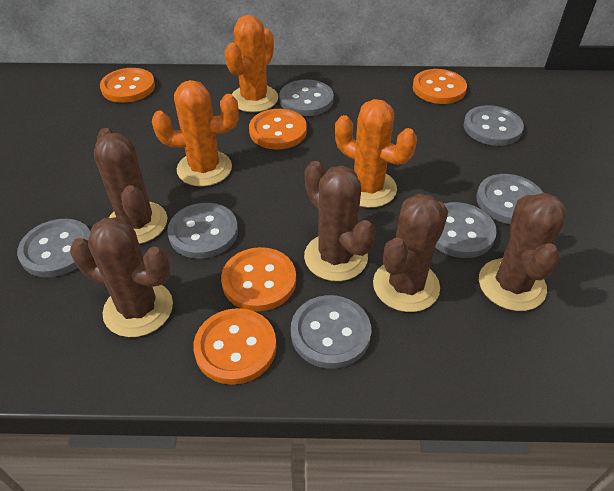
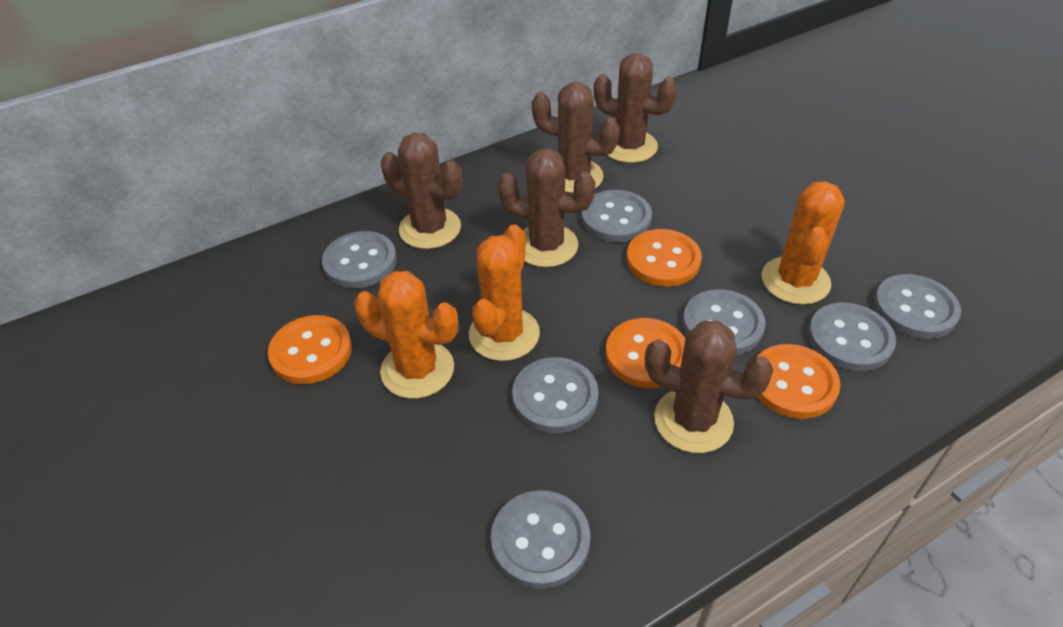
orange button: 5 -> 4

